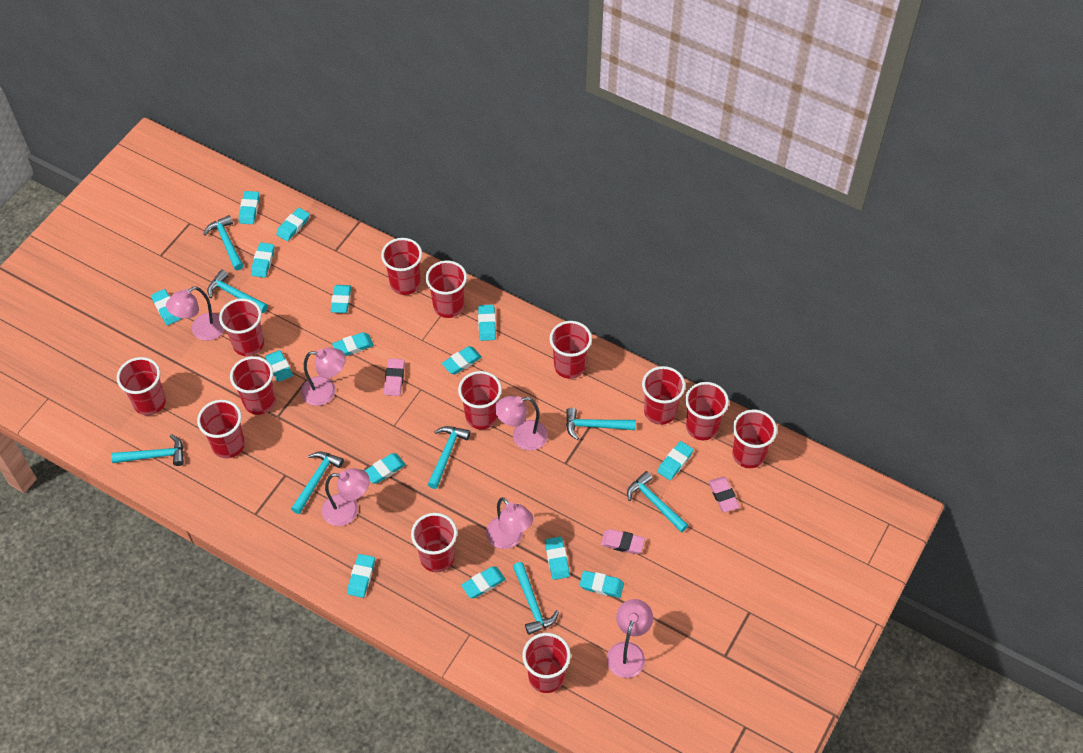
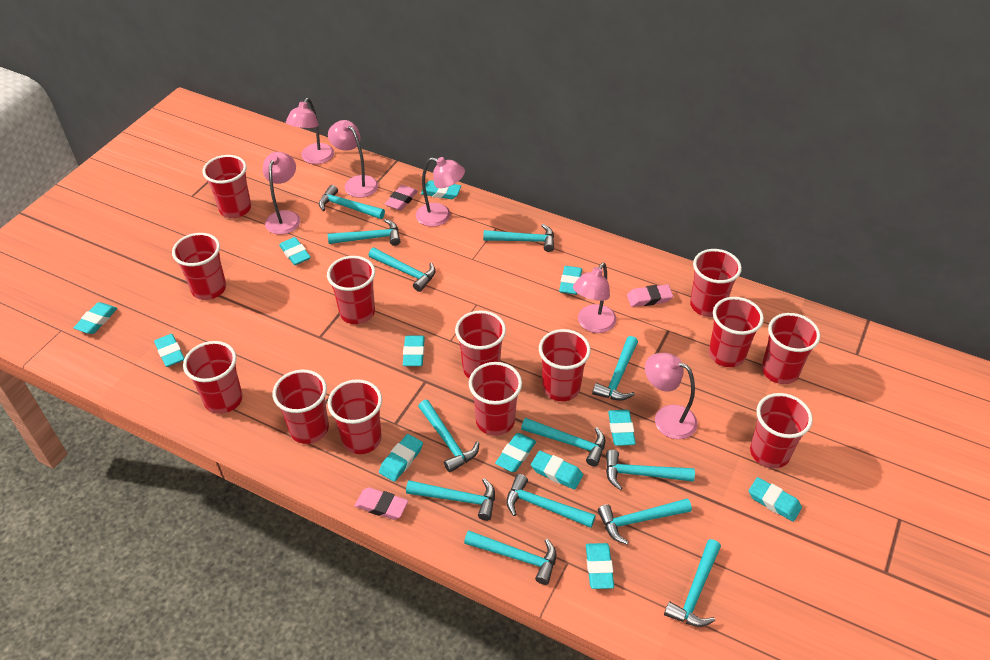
turquoise eraser: 15 -> 12
turquoise hammer: 8 -> 13

